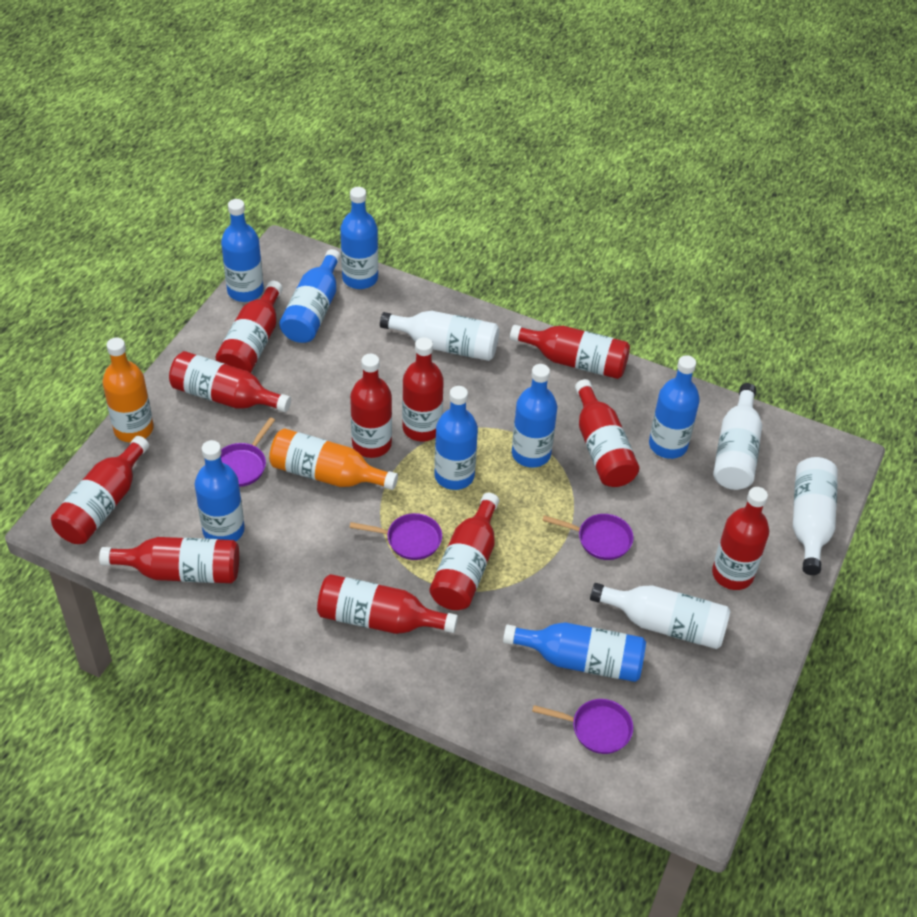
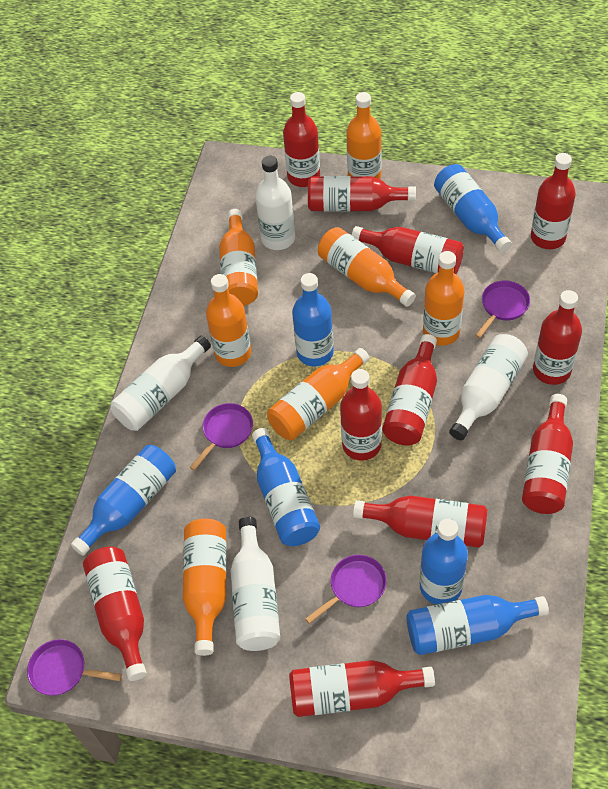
blue bottle: 8 -> 6
orange bottle: 2 -> 7

